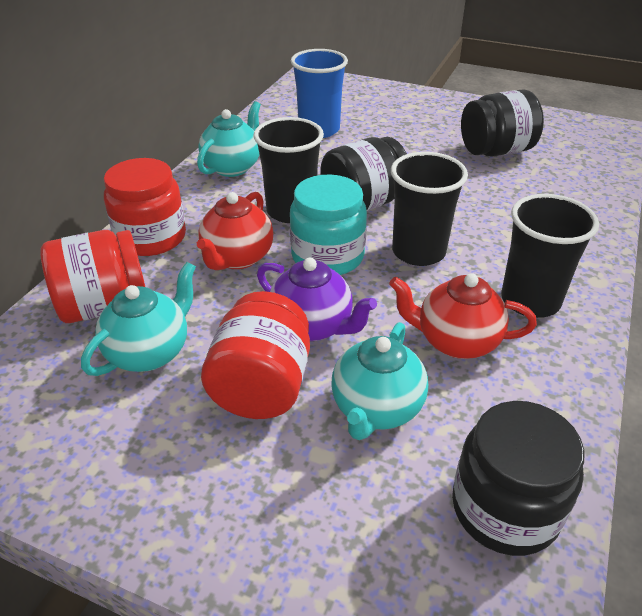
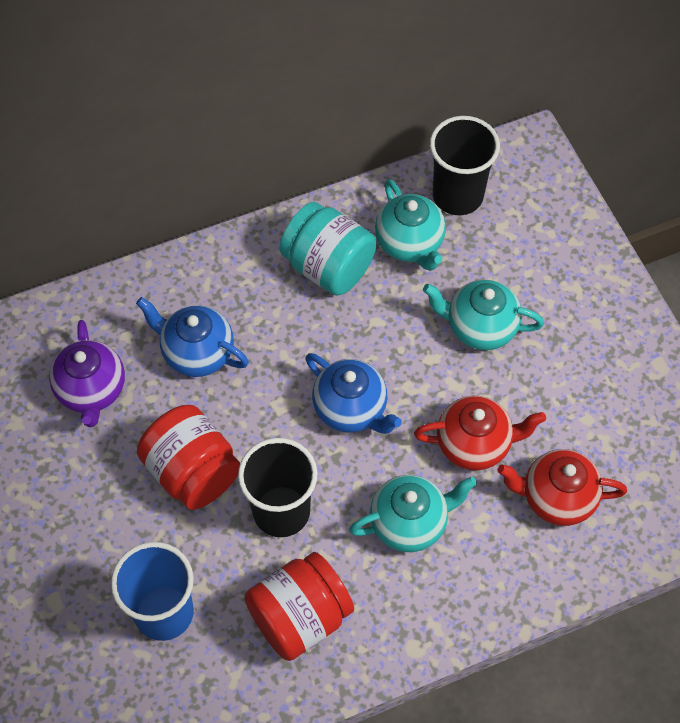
black cup: 3 -> 2
black jar: 3 -> 0
blue teapot: 0 -> 2
red jar: 3 -> 2

